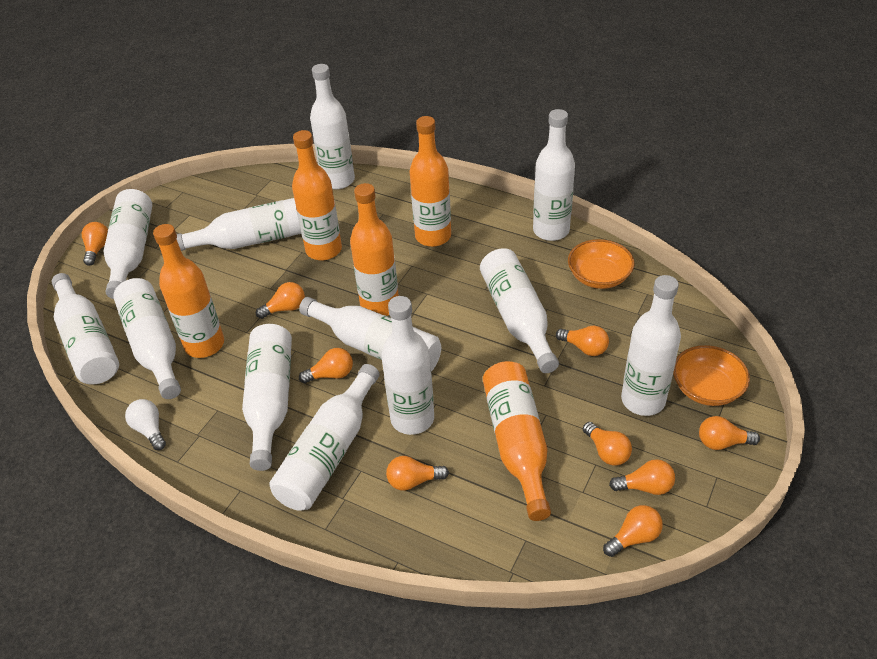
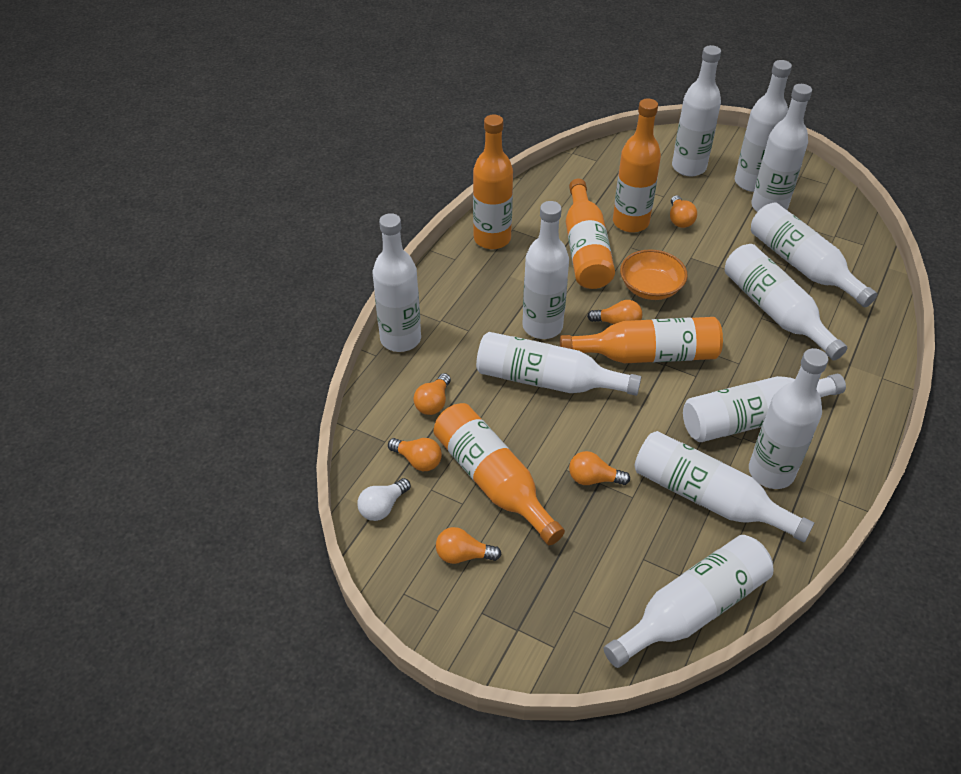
orange bowl: 2 -> 1
orange light bulb: 9 -> 6

